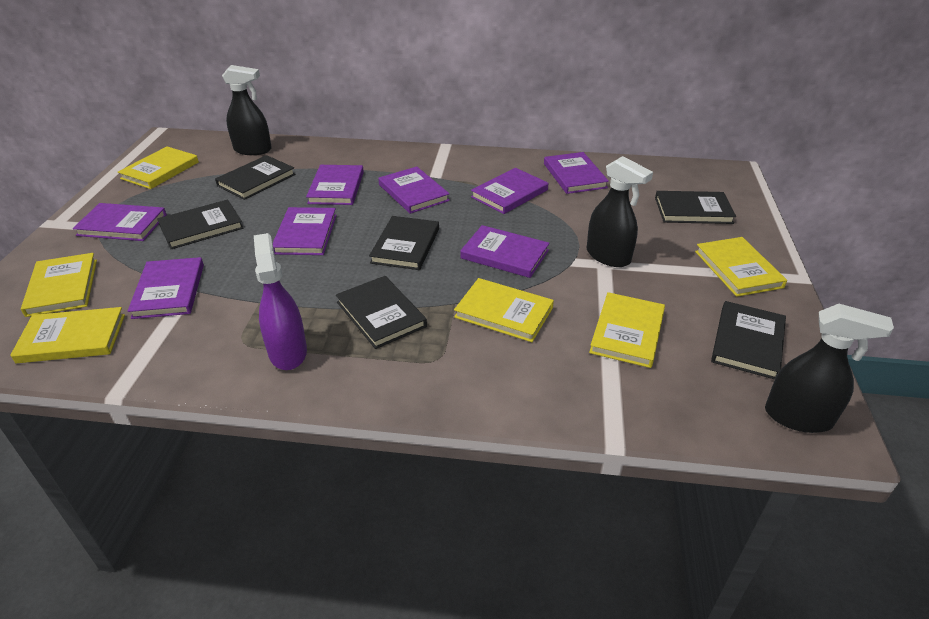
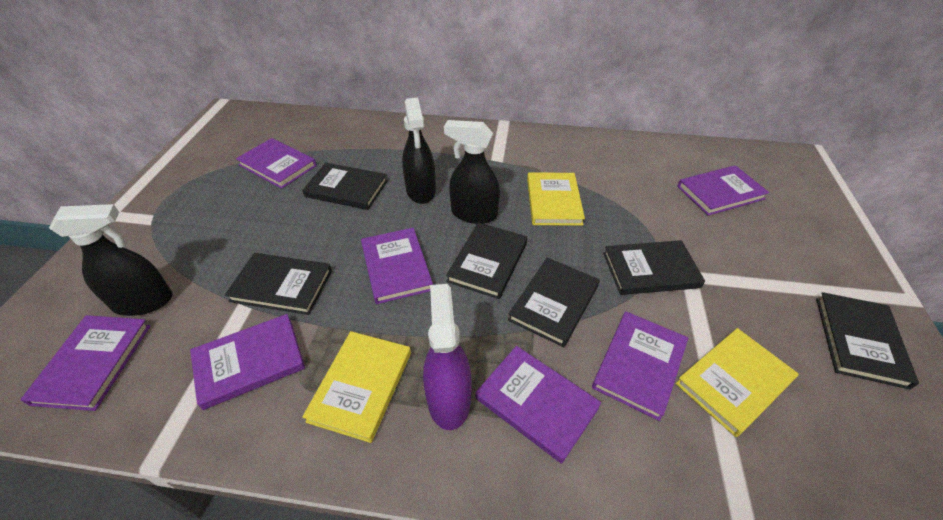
purple book: 8 -> 7
yellow book: 6 -> 3

